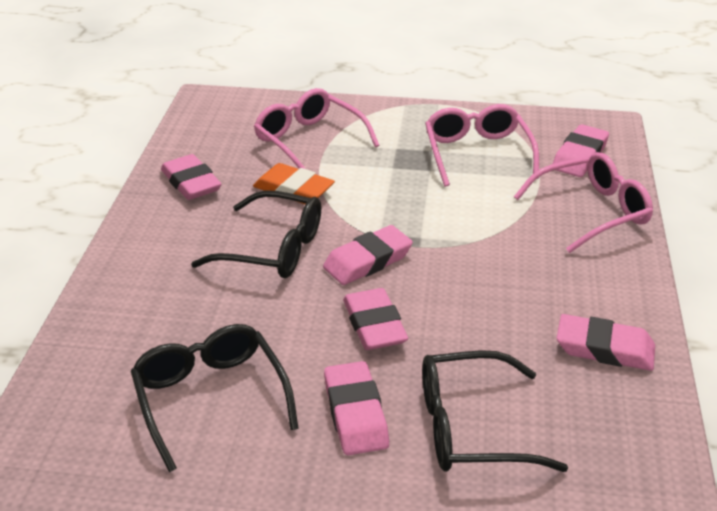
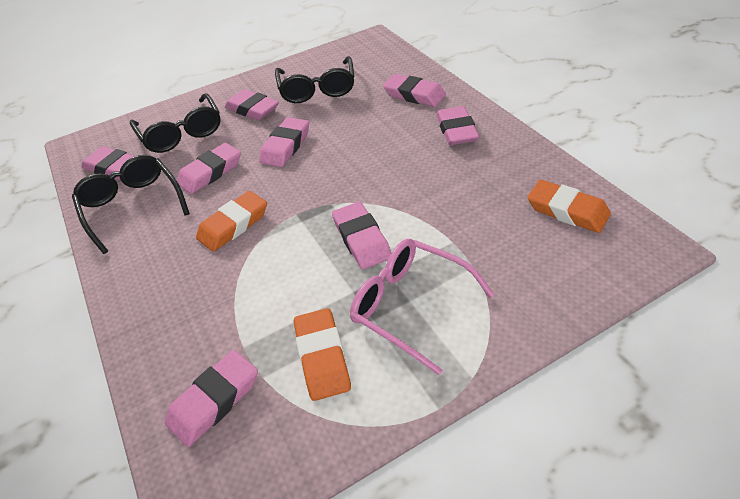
orange eraser: 1 -> 3
pink eraser: 6 -> 8
pink glasses: 3 -> 1

